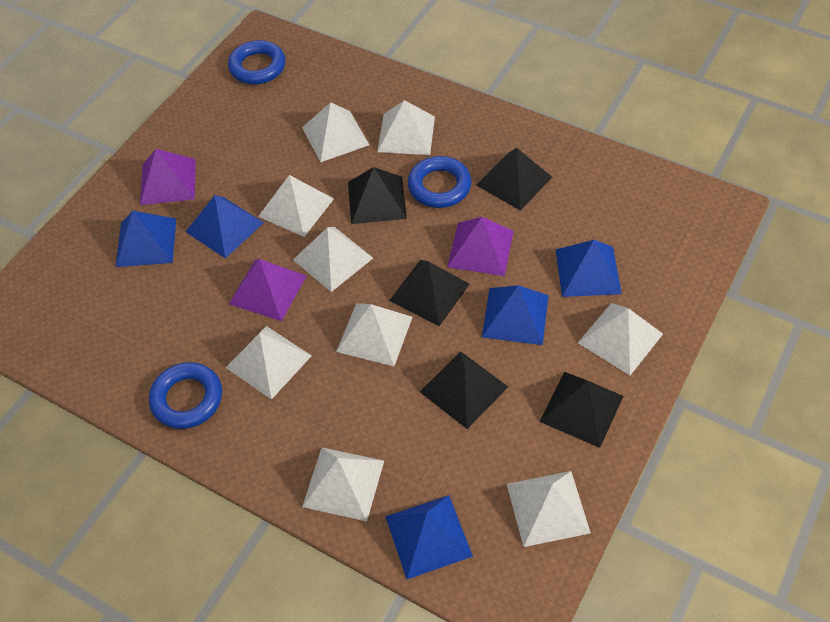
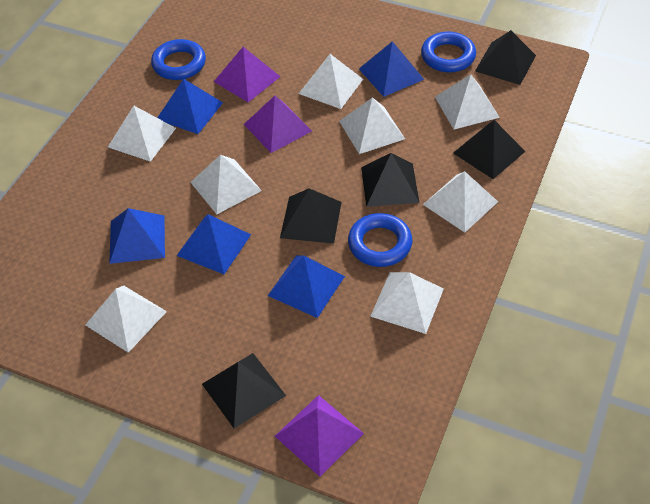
white pyramid: 9 -> 8

